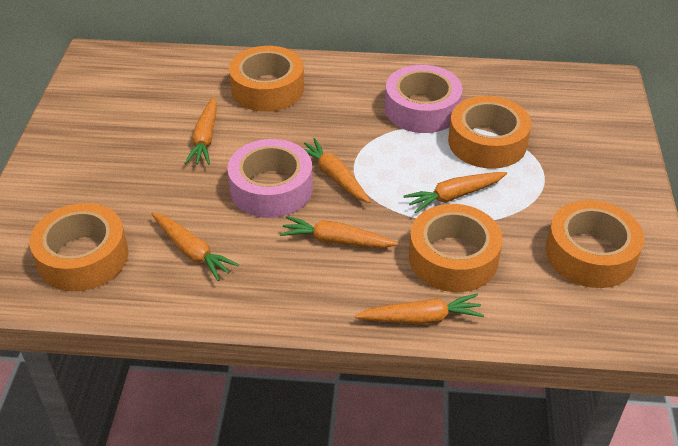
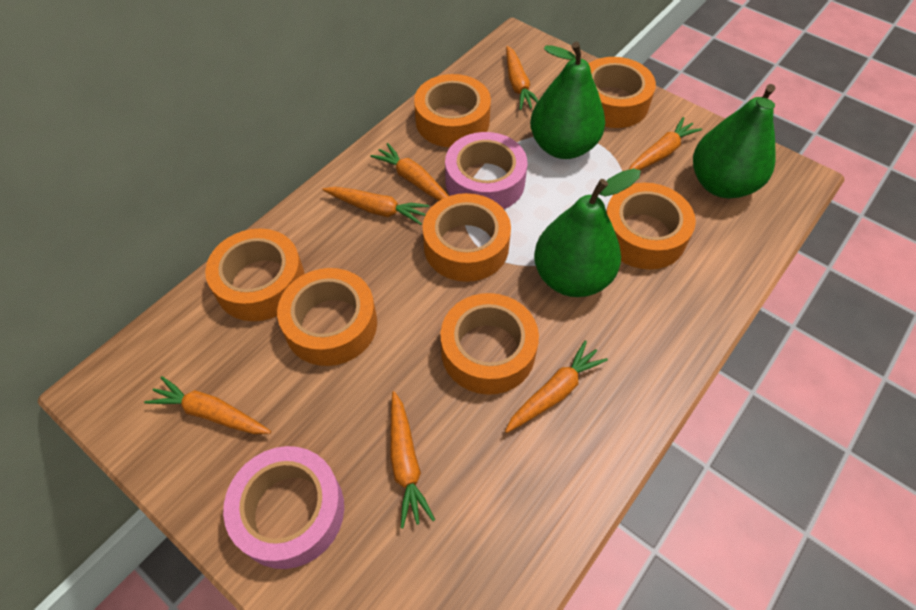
green pear: 0 -> 3
orange carrot: 6 -> 7
orange tape: 5 -> 7

